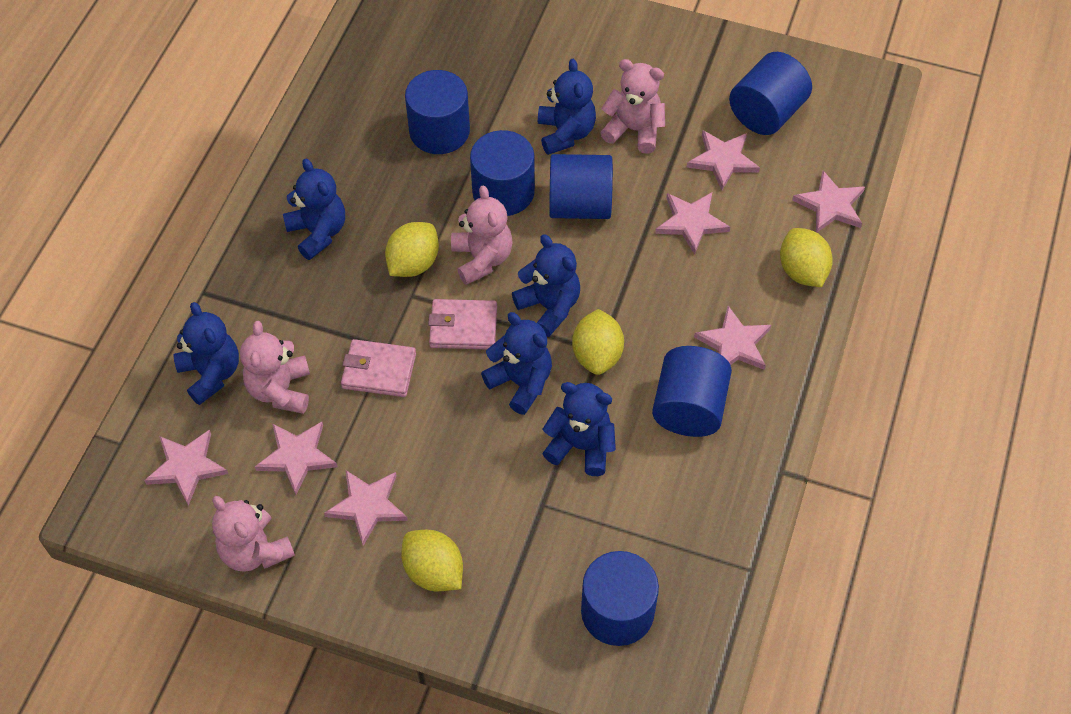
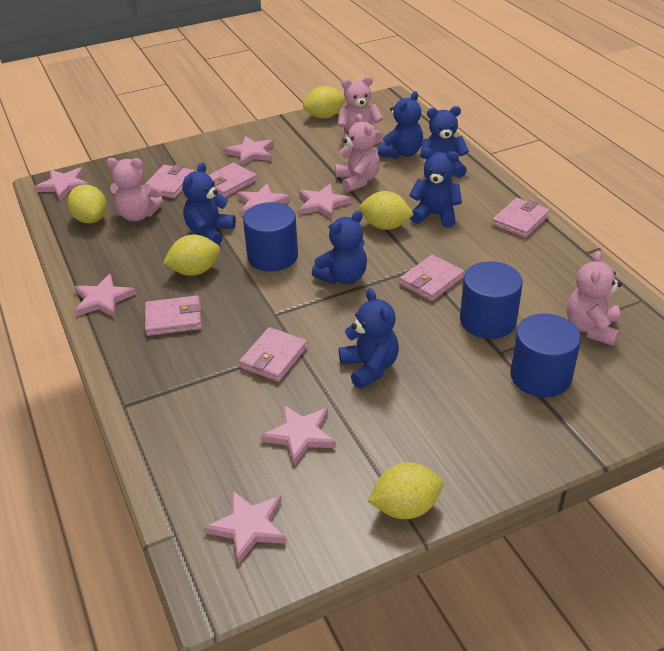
blue cylinder: 6 -> 3
pink wallet: 2 -> 6
yellow lemon: 4 -> 5

